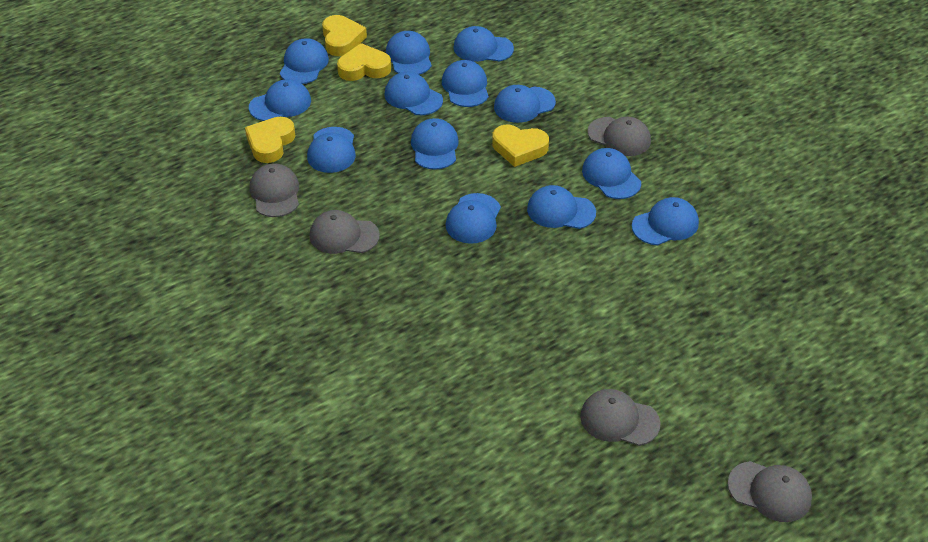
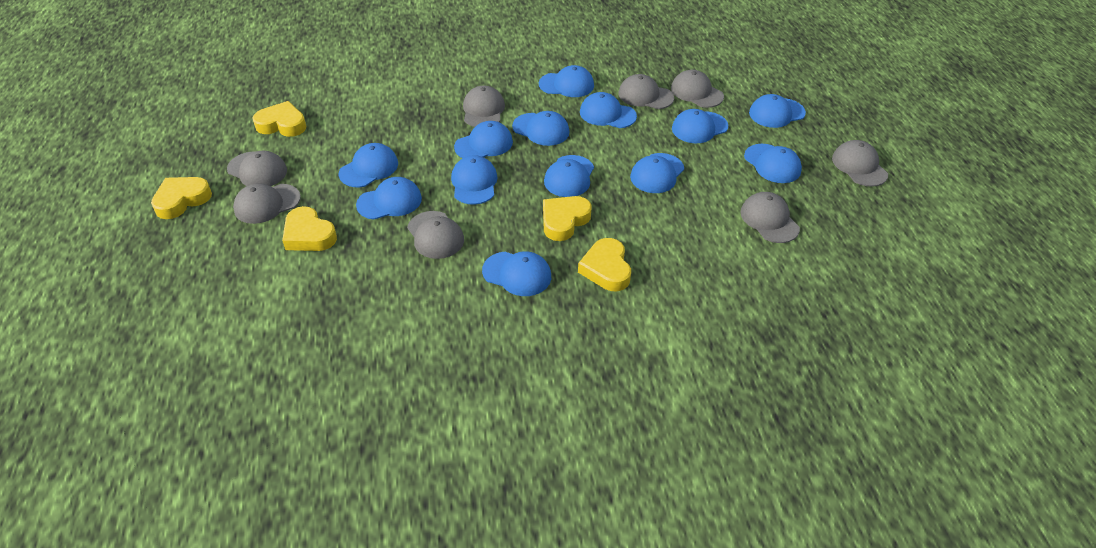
grey cap: 5 -> 8
yellow heart: 4 -> 5

